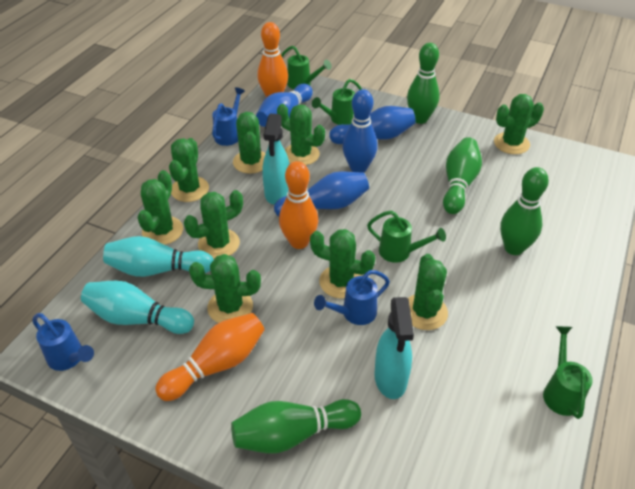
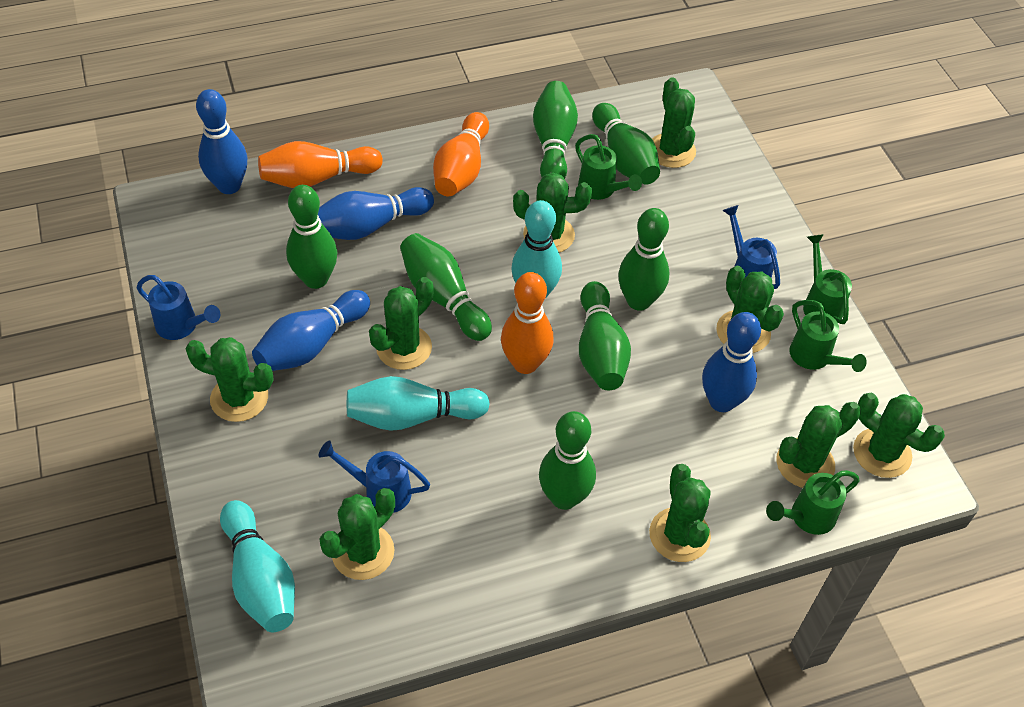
green bowling pin: 4 -> 7
turquoise bowling pin: 2 -> 3
turquoise spray bottle: 2 -> 0

